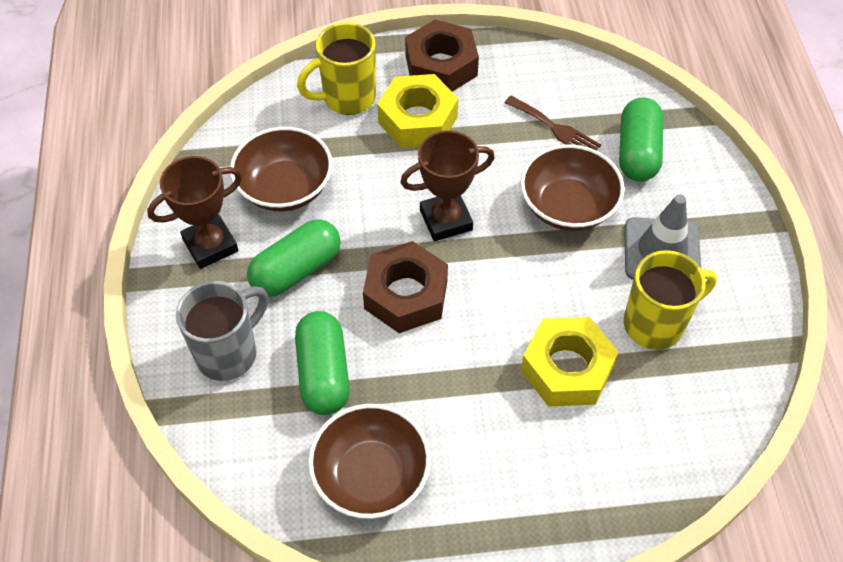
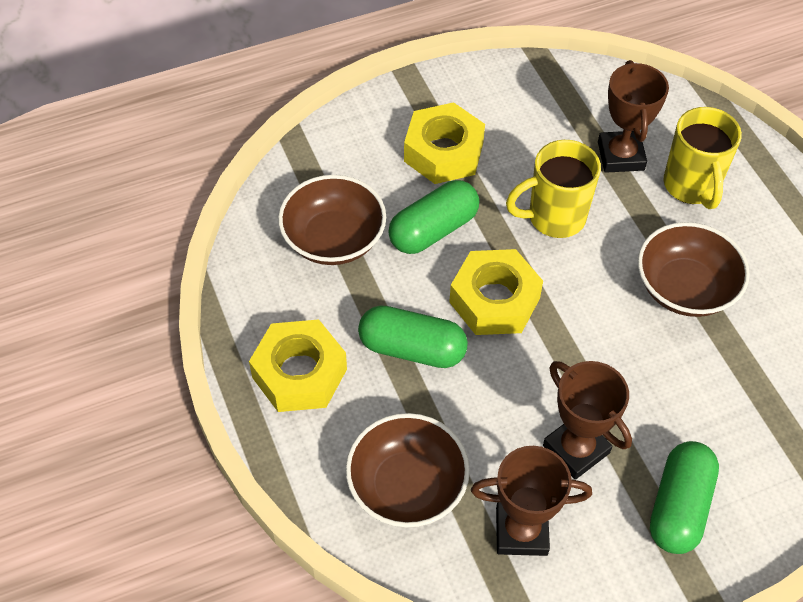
brown fork: 1 -> 0
brown nut: 2 -> 0
brown trophy: 2 -> 3
grey mug: 1 -> 0
grey traffic cone: 1 -> 0
yellow nut: 2 -> 3

